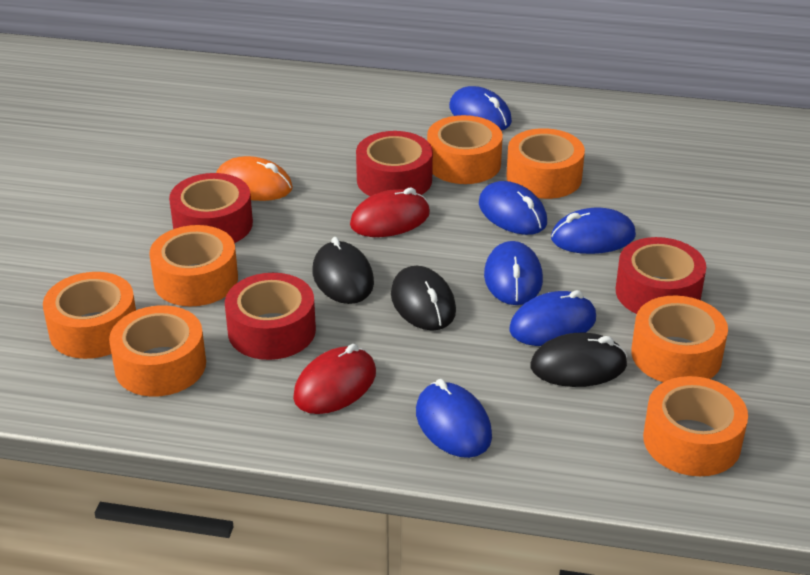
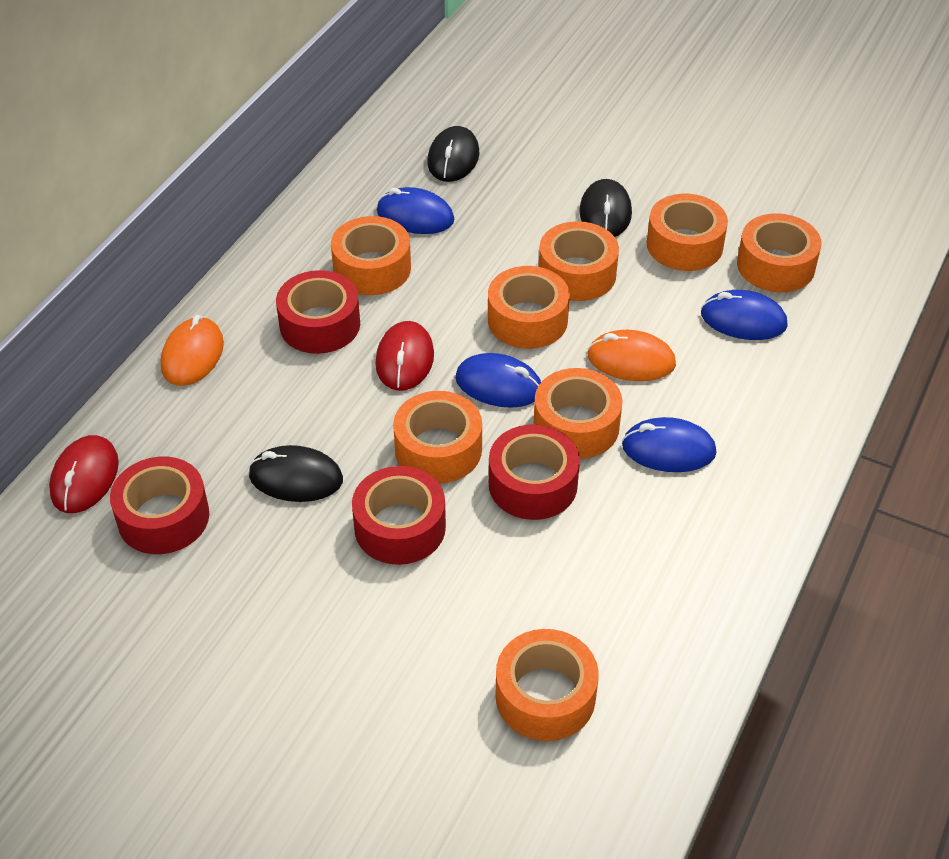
blue mouse: 6 -> 4
orange mouse: 1 -> 2
orange tape: 7 -> 8

